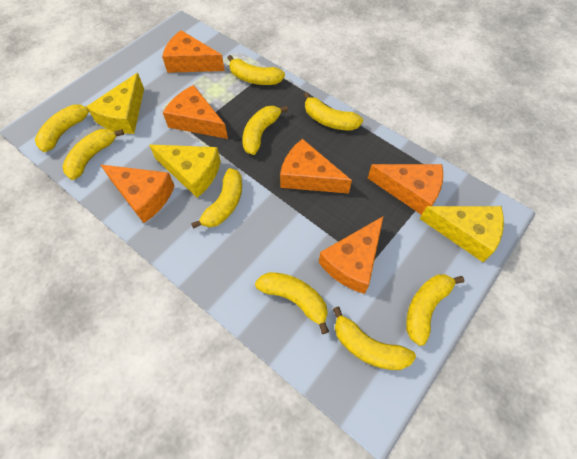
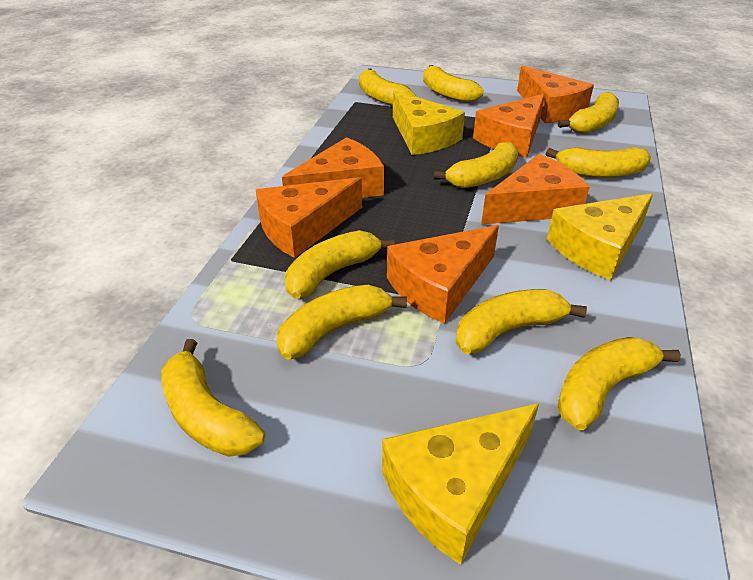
yellow banana: 9 -> 10

